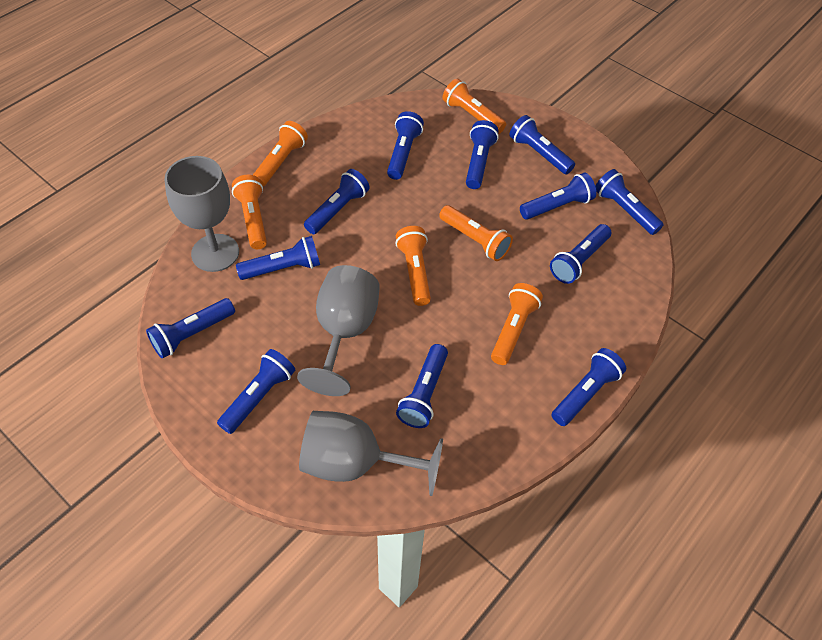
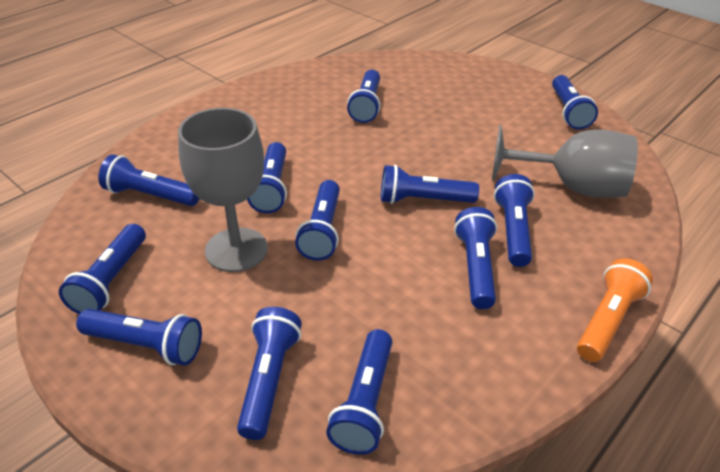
grey goblet: 3 -> 2
orange flashlight: 6 -> 1

